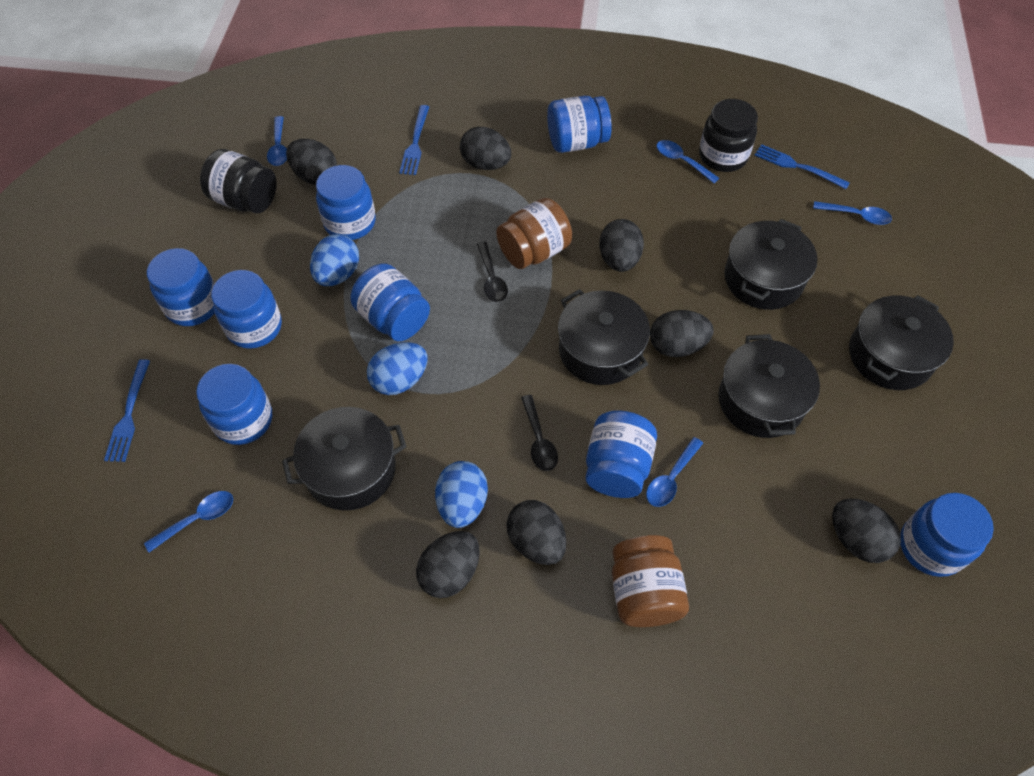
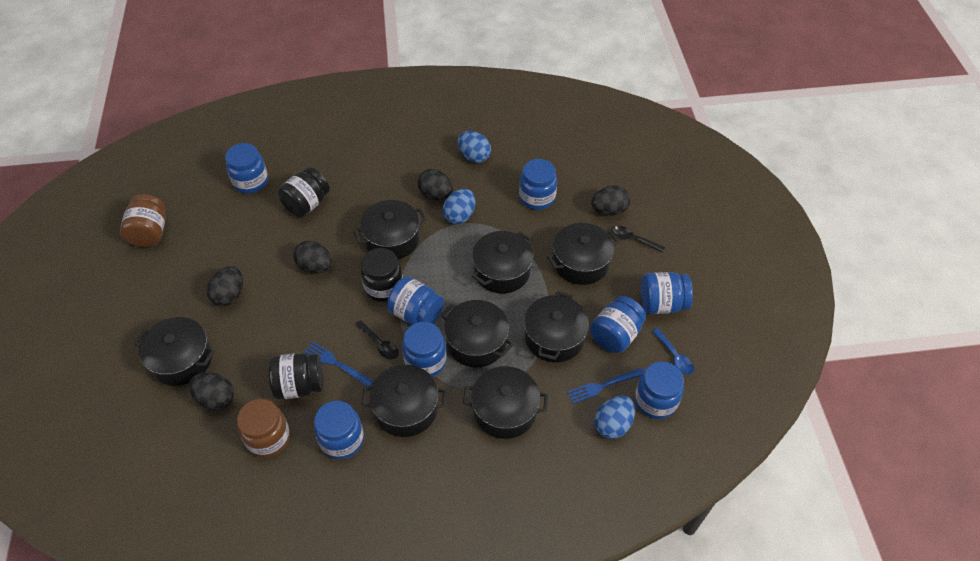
black egg: 7 -> 5
black jar: 2 -> 3
black pot: 5 -> 8
blue fork: 3 -> 2
blue spoon: 5 -> 1

